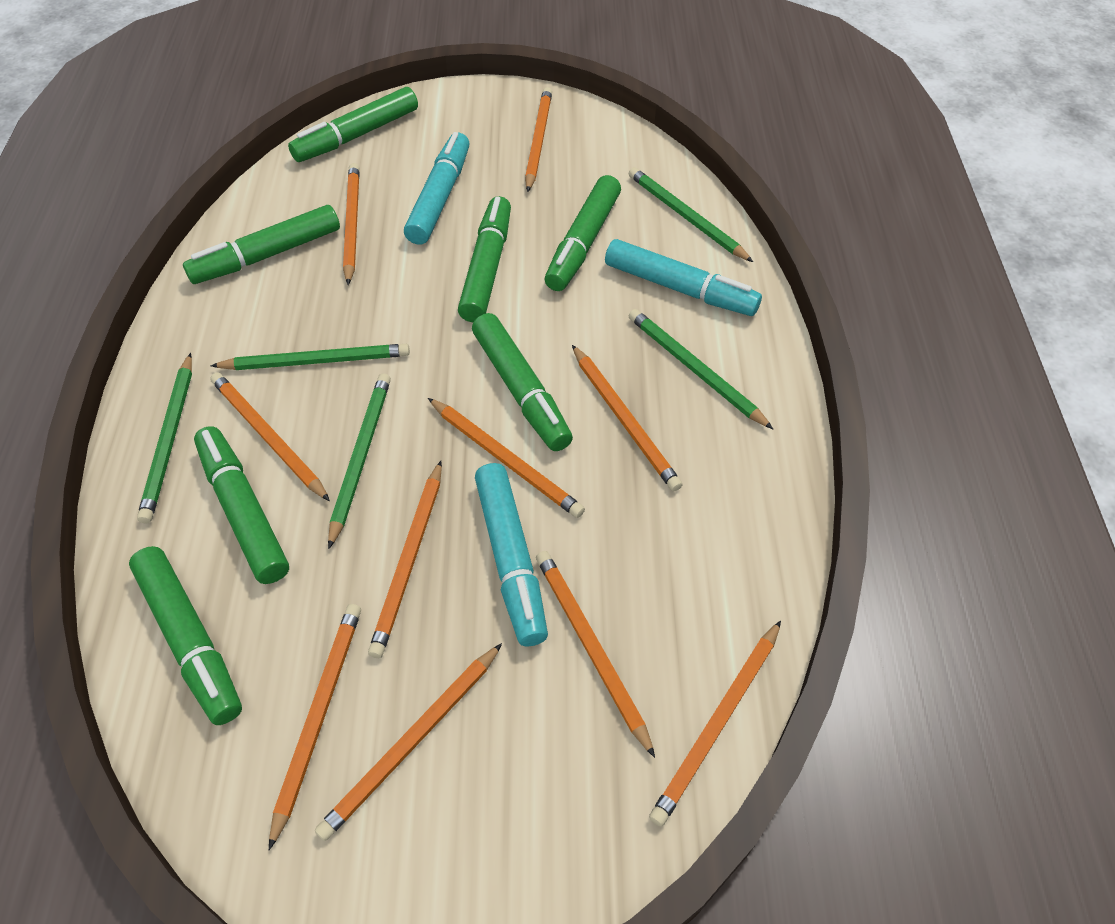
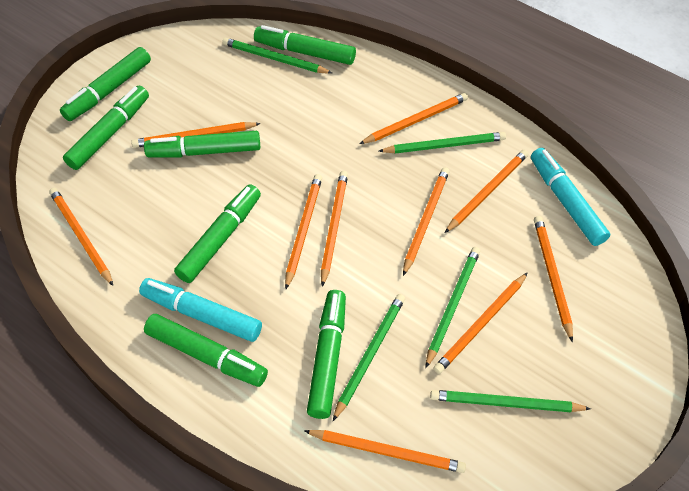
turquoise marker: 3 -> 2

